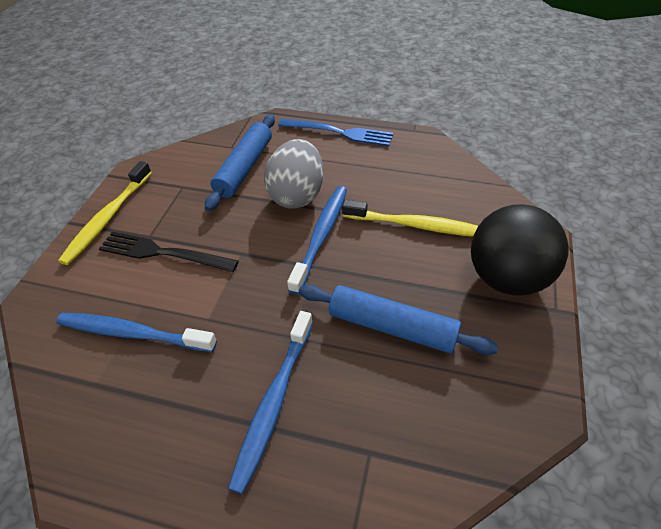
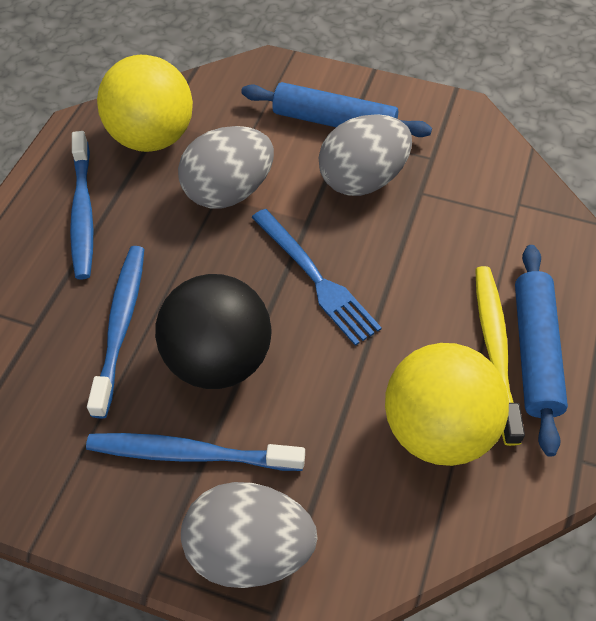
black fork: 1 -> 0
grey egg: 1 -> 3
yellow ball: 0 -> 2
yellow toothbrush: 2 -> 1

